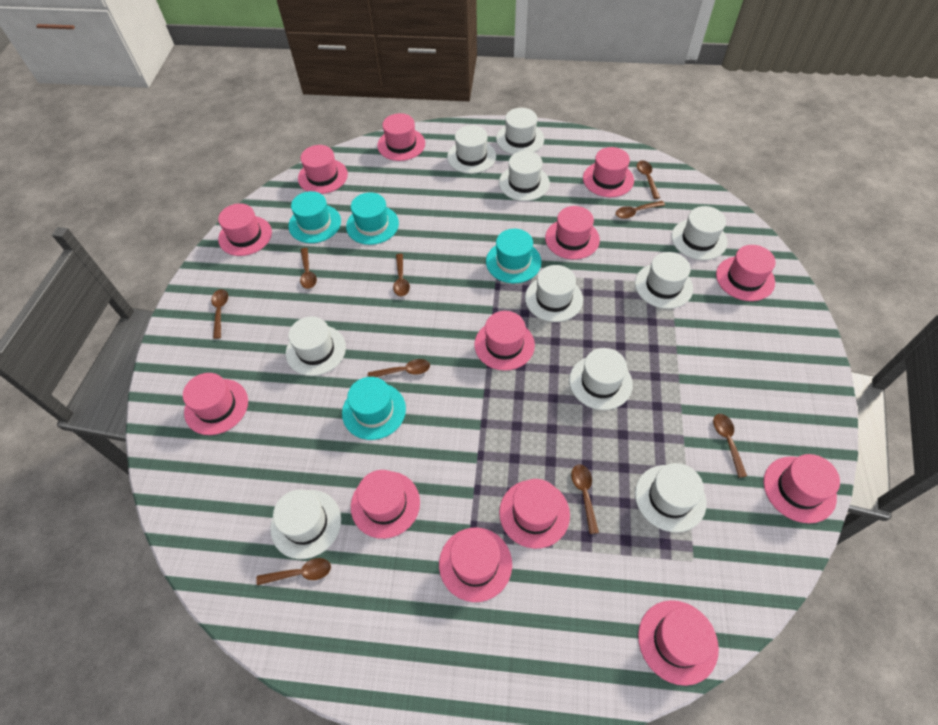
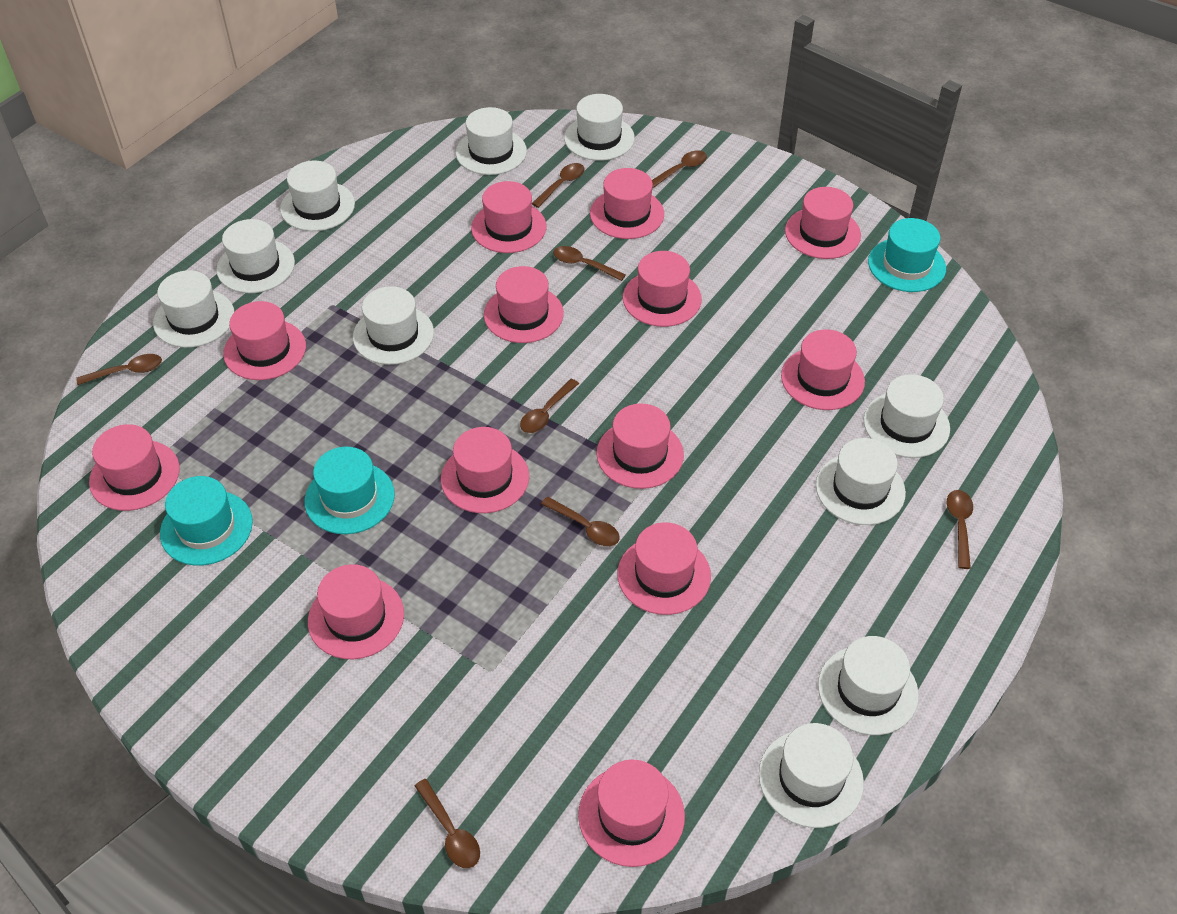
brown spoon: 9 -> 8
turquoise hat: 4 -> 3

